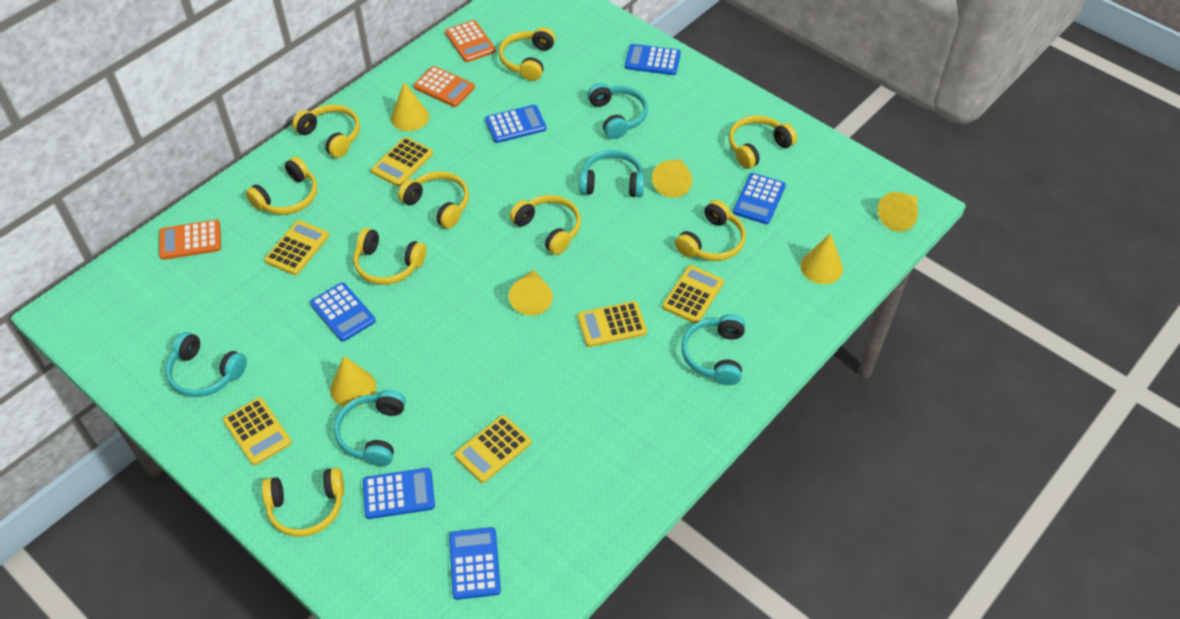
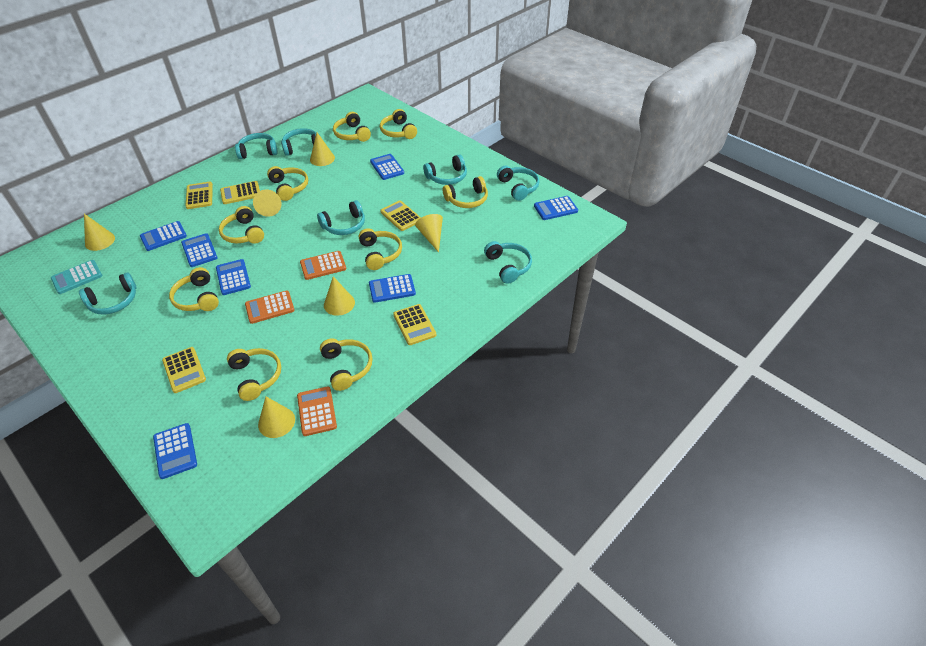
blue calculator: 6 -> 7
turquoise calculator: 0 -> 1
turquoise headphones: 5 -> 7
yellow calculator: 6 -> 5

